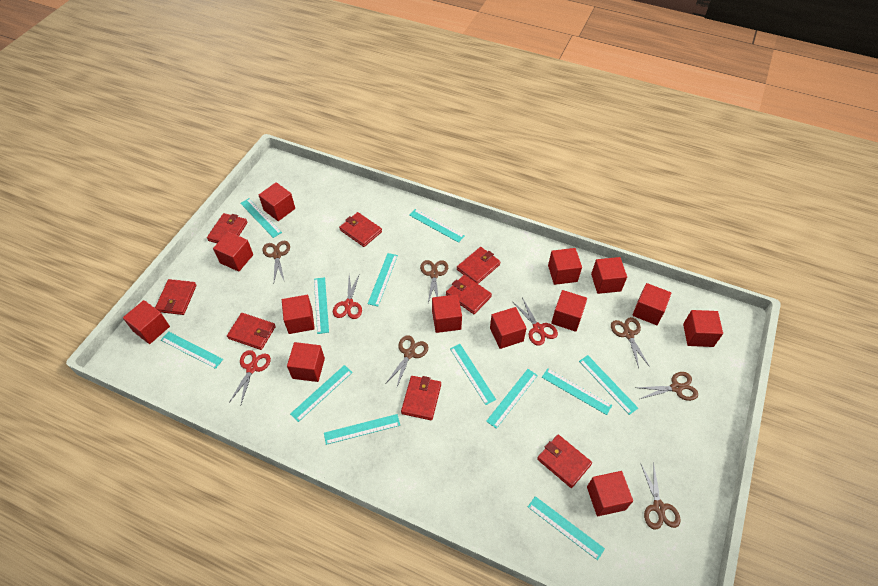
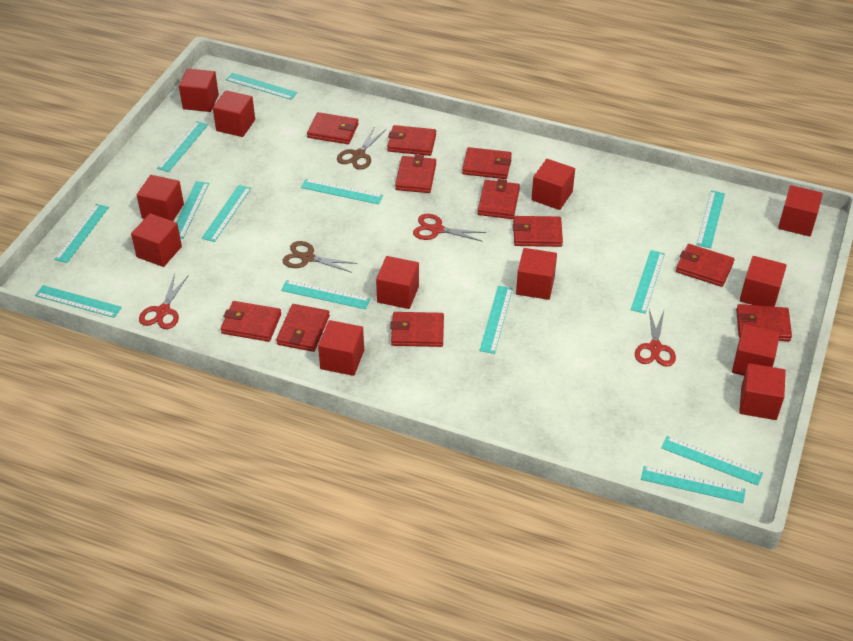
brown scissors: 6 -> 2
red cube: 13 -> 12
red wallet: 8 -> 11
turquoise ruler: 12 -> 13

